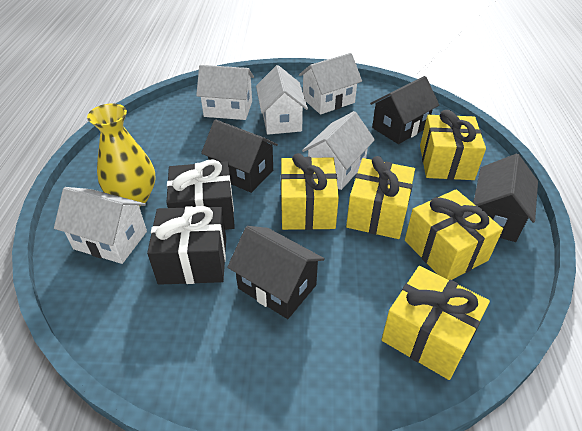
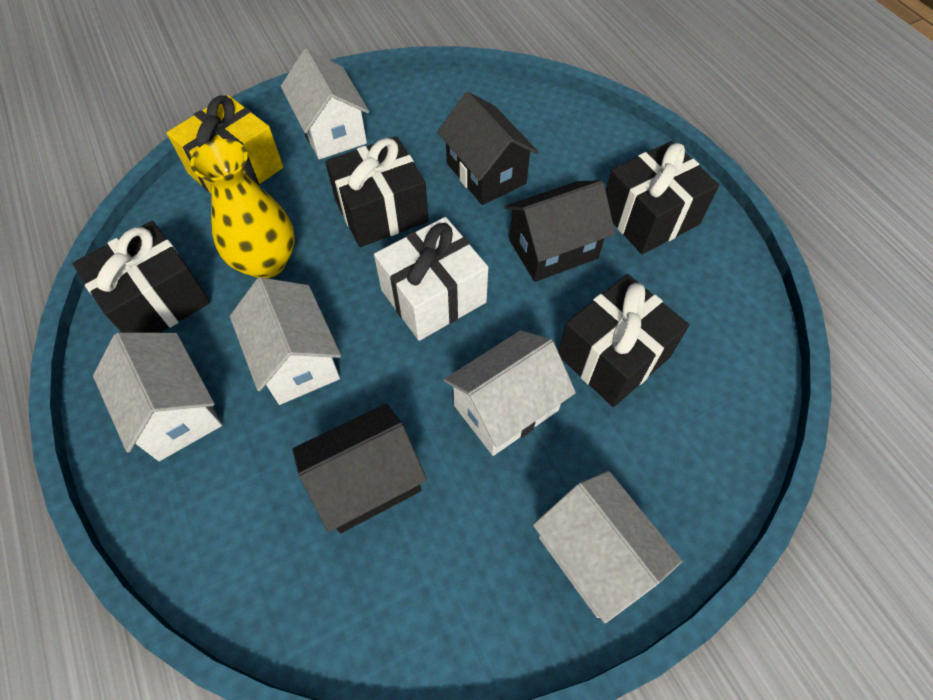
black gift: 2 -> 4
black house: 4 -> 3
white gift: 0 -> 1
yellow gift: 5 -> 1

